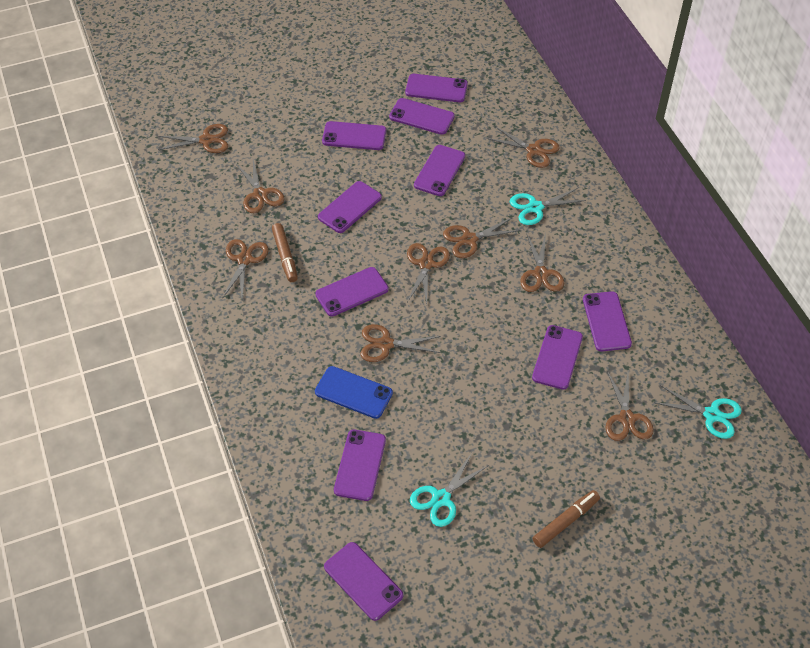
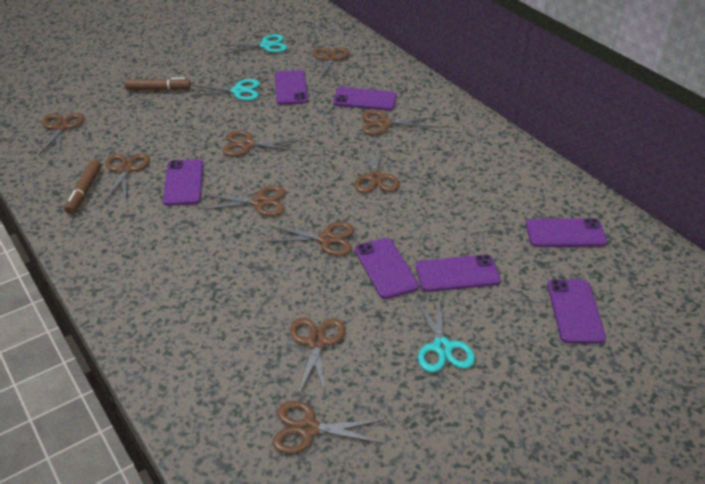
blue phone: 1 -> 0
brown scissors: 9 -> 10
purple phone: 10 -> 7

